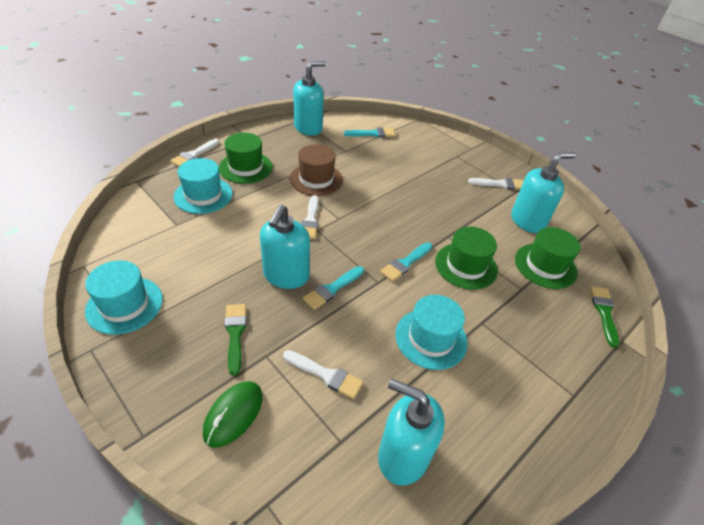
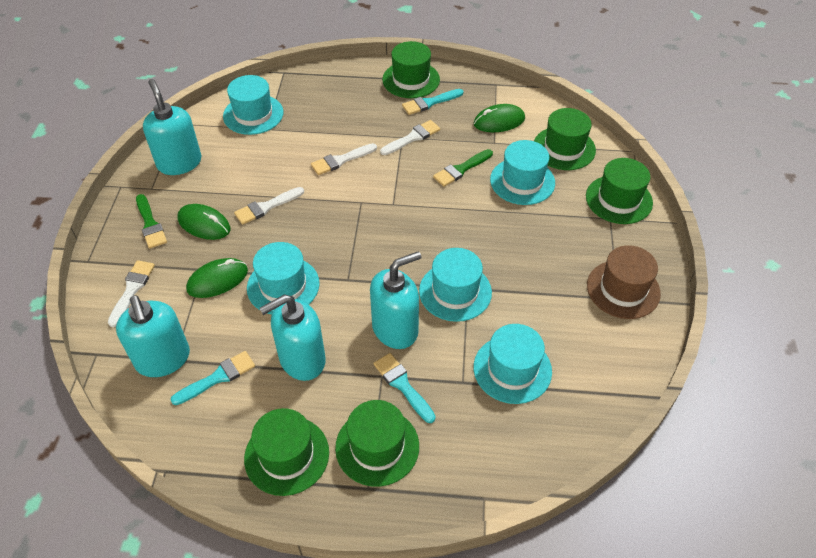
green hat: 3 -> 5
green mouse: 1 -> 3
turquoise hat: 3 -> 5

